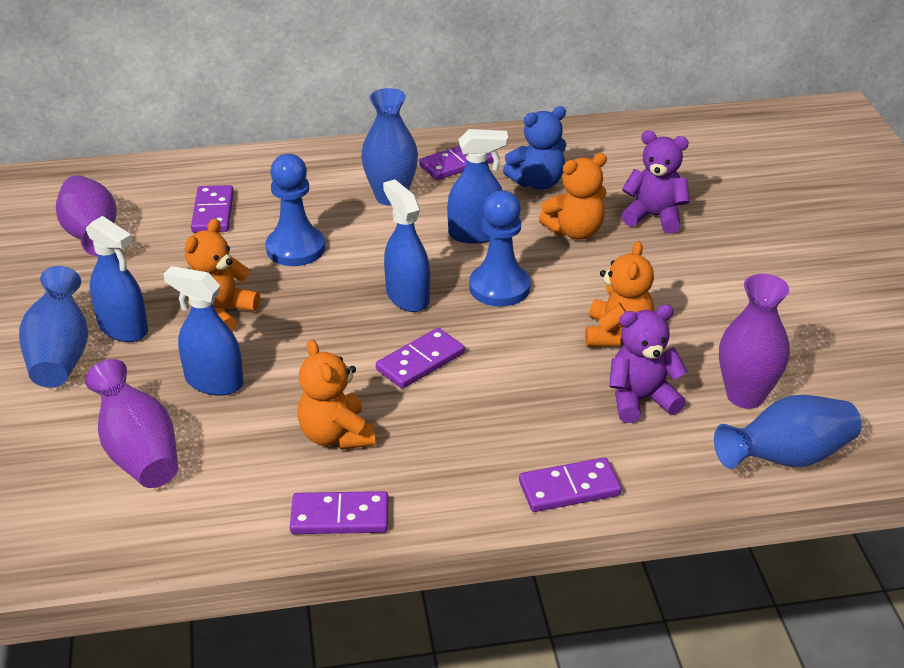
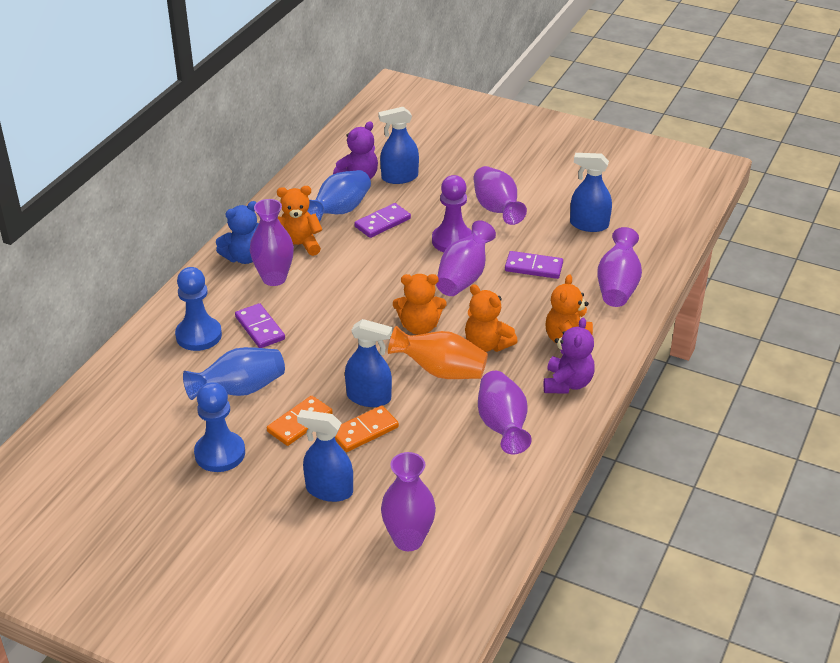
blue vase: 3 -> 2
orange domino: 0 -> 2
orange vase: 0 -> 1
purple domino: 5 -> 3
purple pawn: 0 -> 1
purple vase: 3 -> 6

